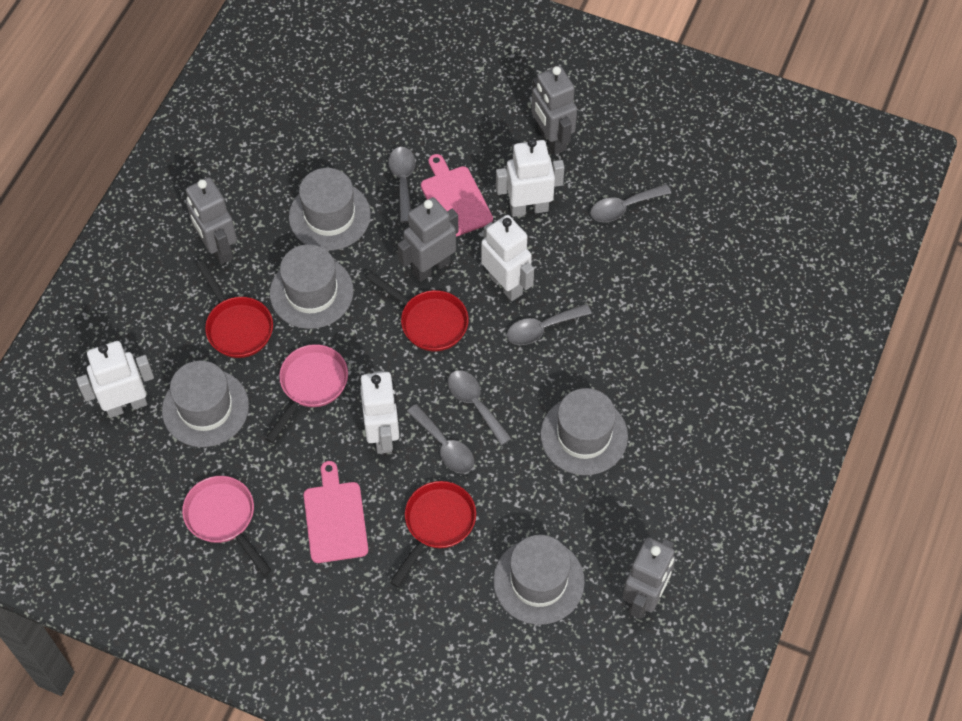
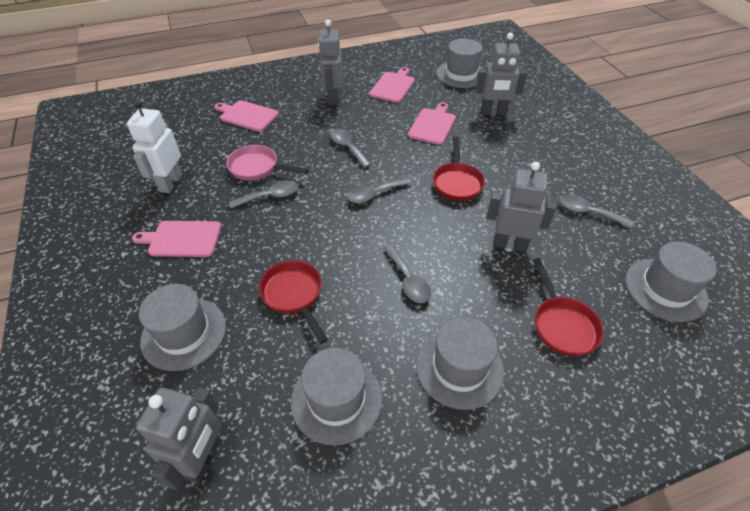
pink cutting board: 2 -> 4
pink pan: 2 -> 1
white robot: 4 -> 1

